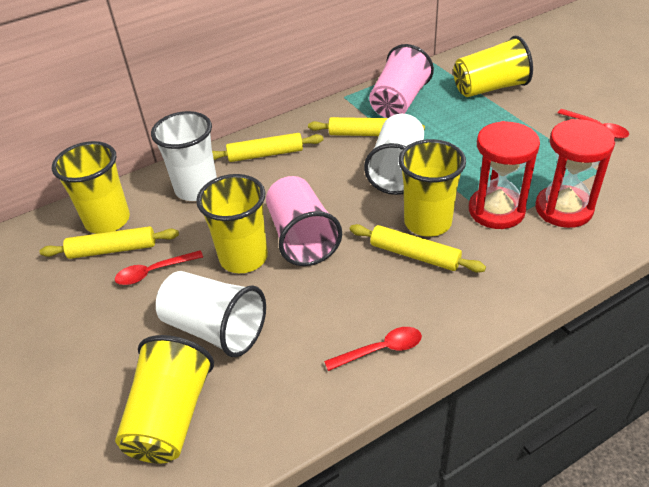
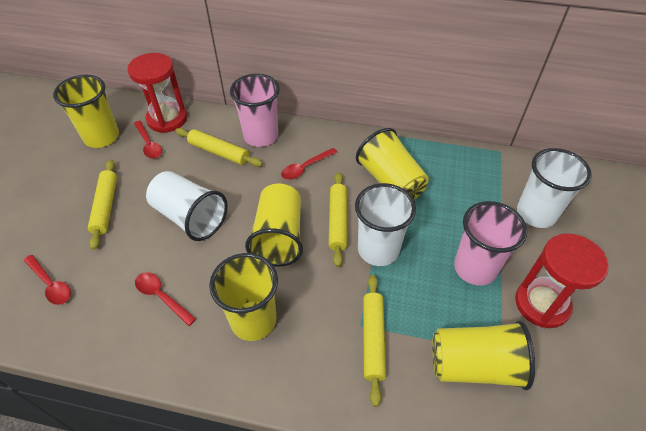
red spoon: 3 -> 4

